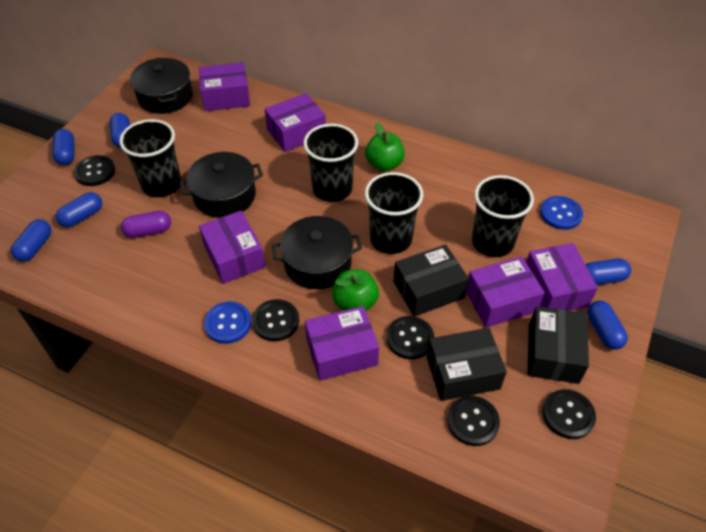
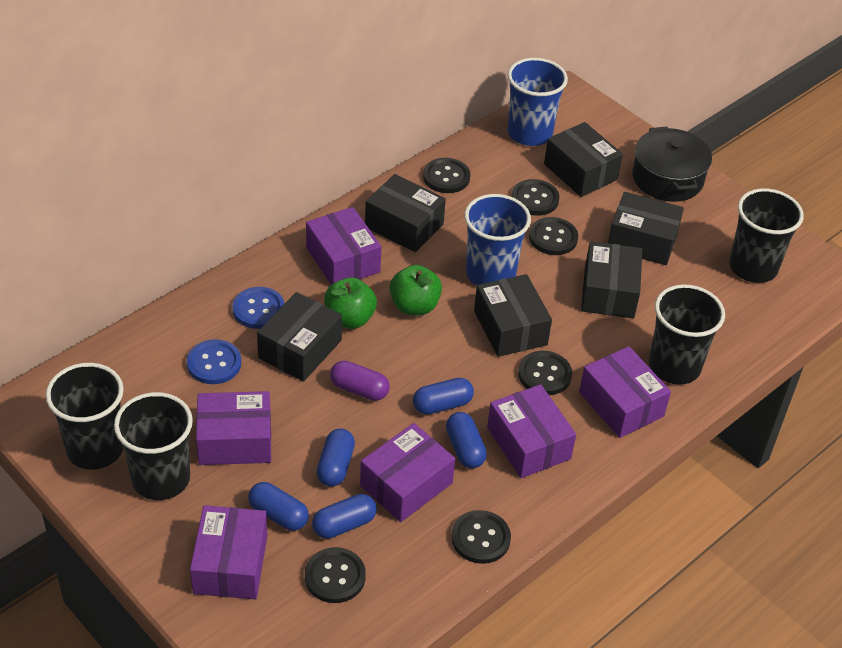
black box: 3 -> 6
black button: 5 -> 6
black pot: 3 -> 1
blue capsule: 6 -> 5
blue cup: 0 -> 2

